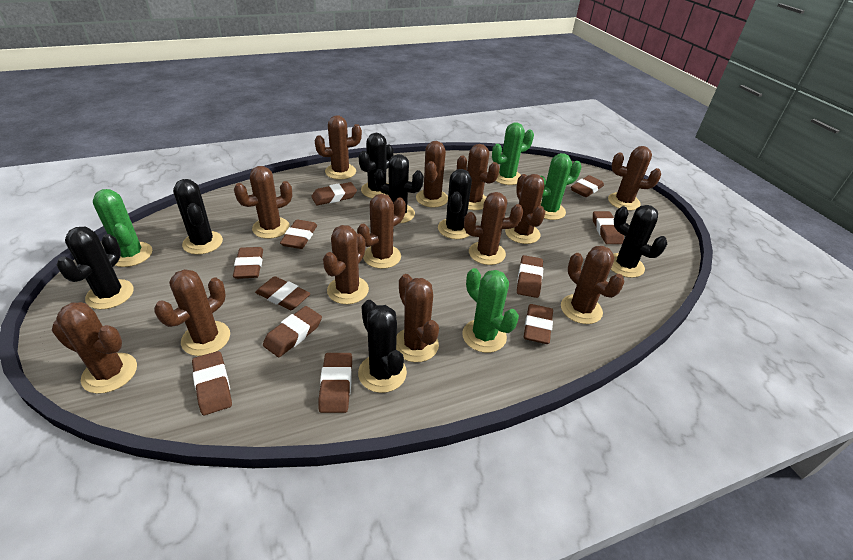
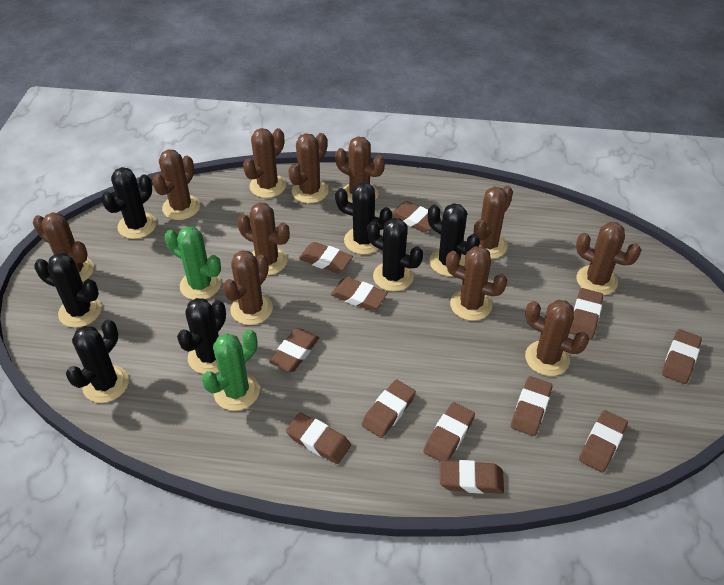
brown cactus: 13 -> 11
brown eraser: 11 -> 12
green cactus: 4 -> 2

